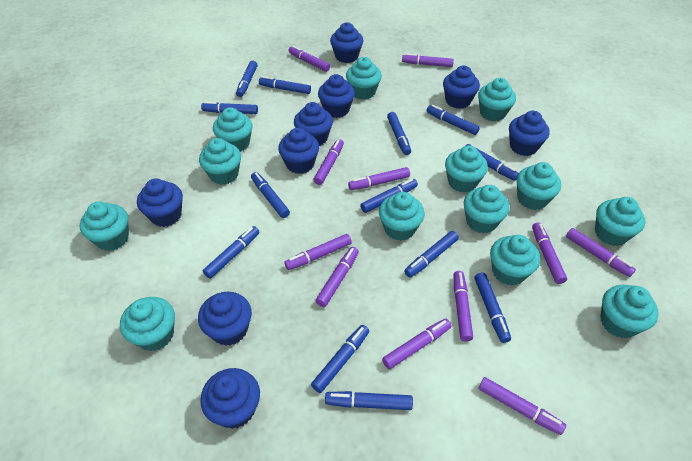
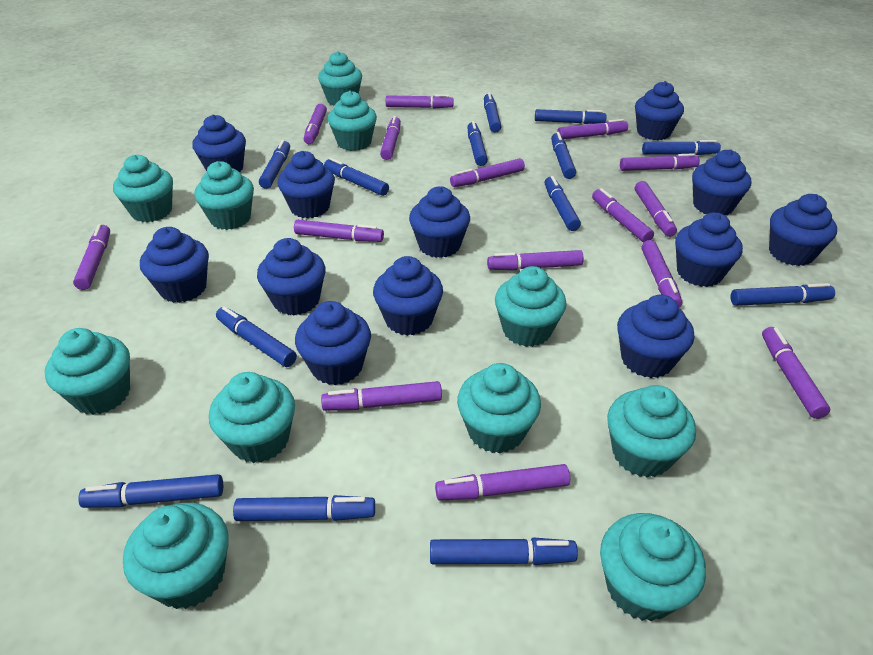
blue cupcake: 9 -> 12
purple marker: 11 -> 15
turquoise cupcake: 13 -> 11

